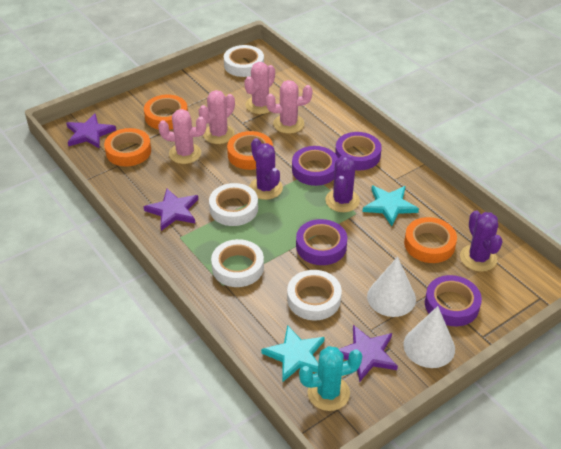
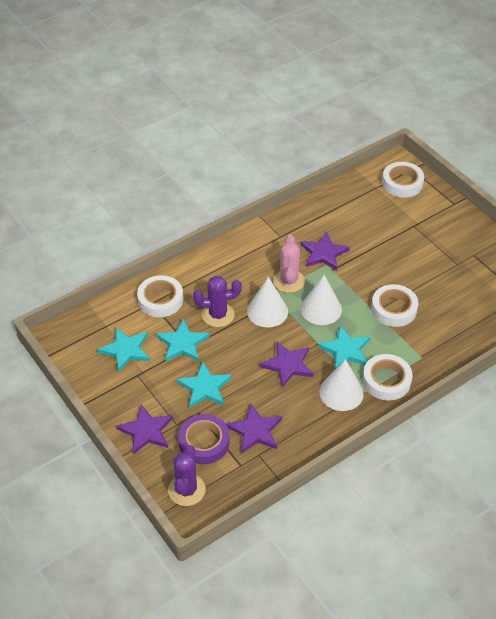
orange tape: 4 -> 0
pink cactus: 4 -> 1
purple cactus: 3 -> 2
purple star: 3 -> 4
purple tape: 4 -> 1
turquoise cactus: 1 -> 0
turquoise star: 2 -> 4
white cone: 2 -> 3

